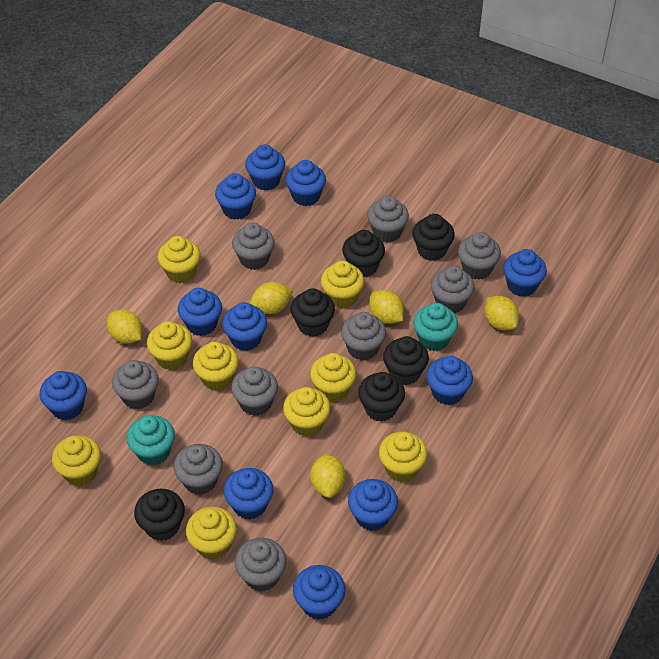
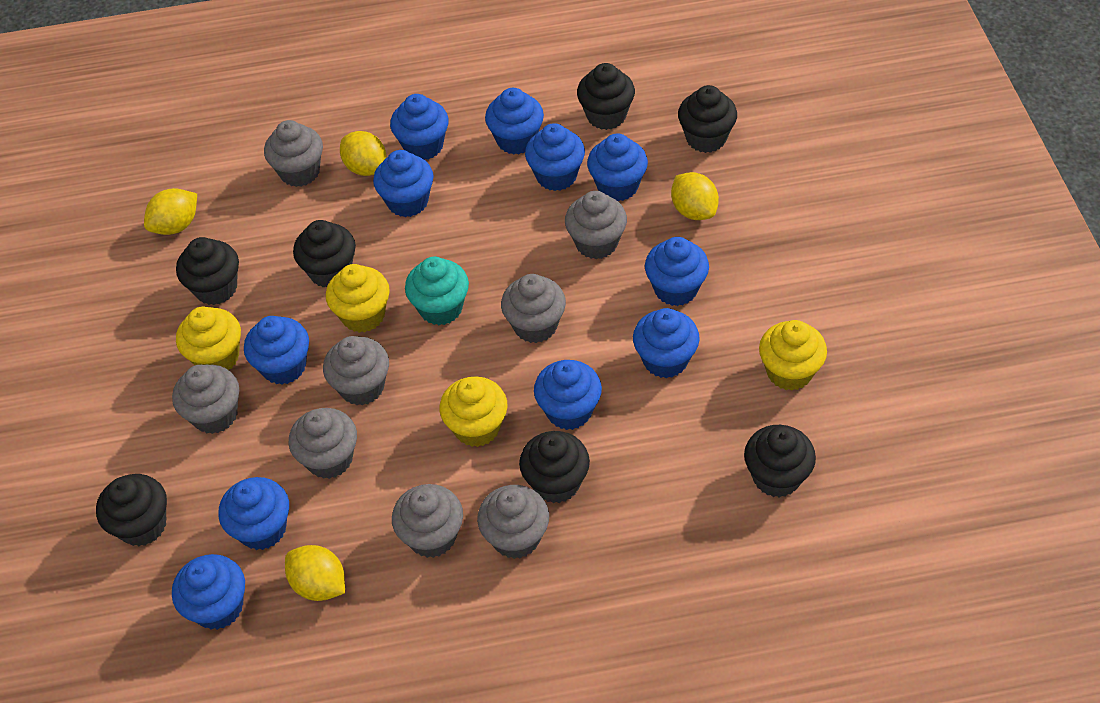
black cupcake: 6 -> 7
grey cupcake: 9 -> 8
turquoise cupcake: 2 -> 1
yellow cupcake: 9 -> 4
yellow lemon: 5 -> 4

